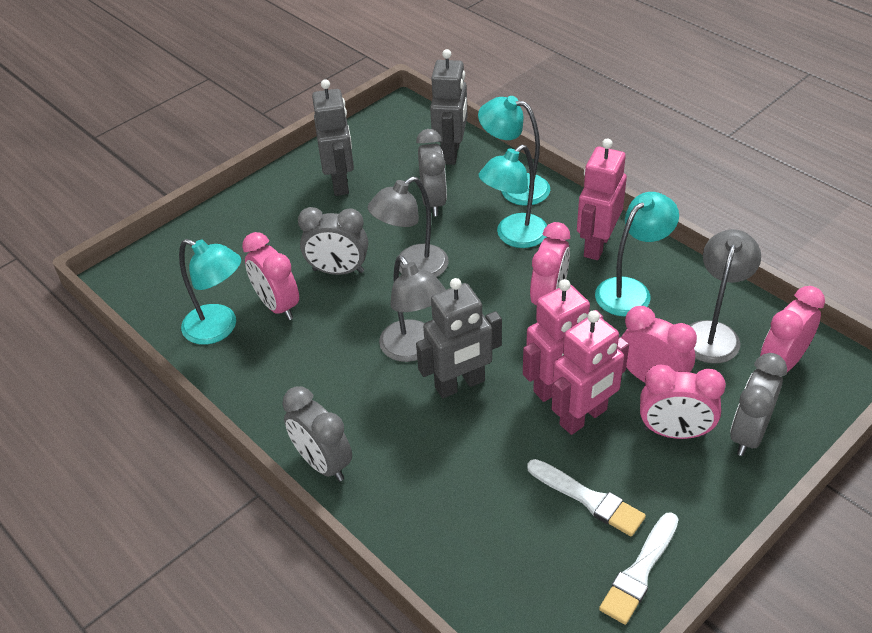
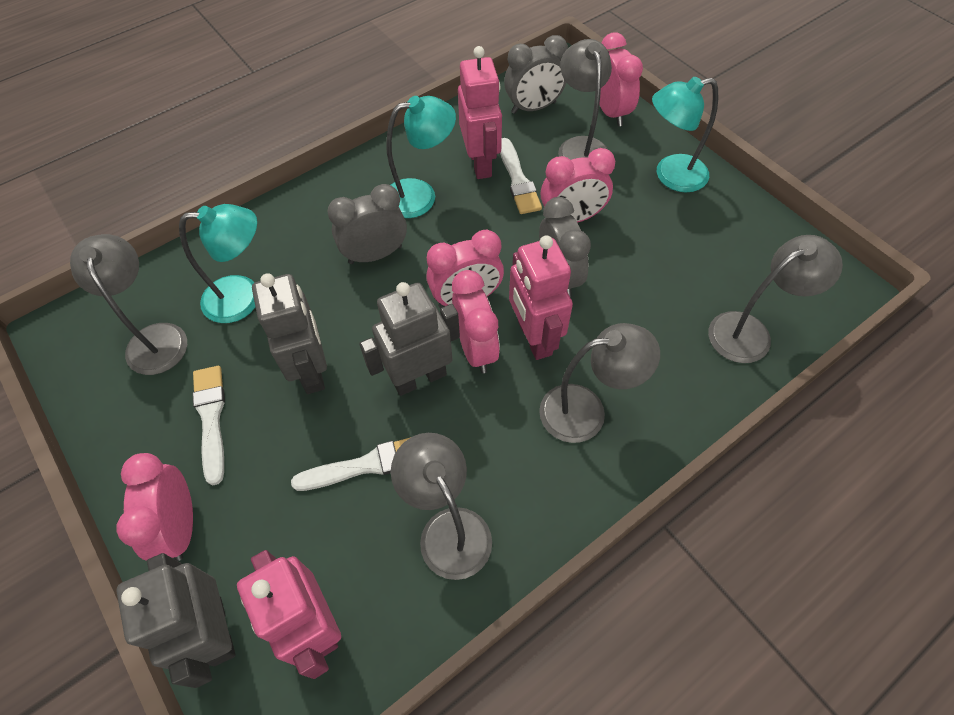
grey clock: 4 -> 3
grey lamp: 3 -> 5
turquoise lamp: 4 -> 3
white brush: 2 -> 3

